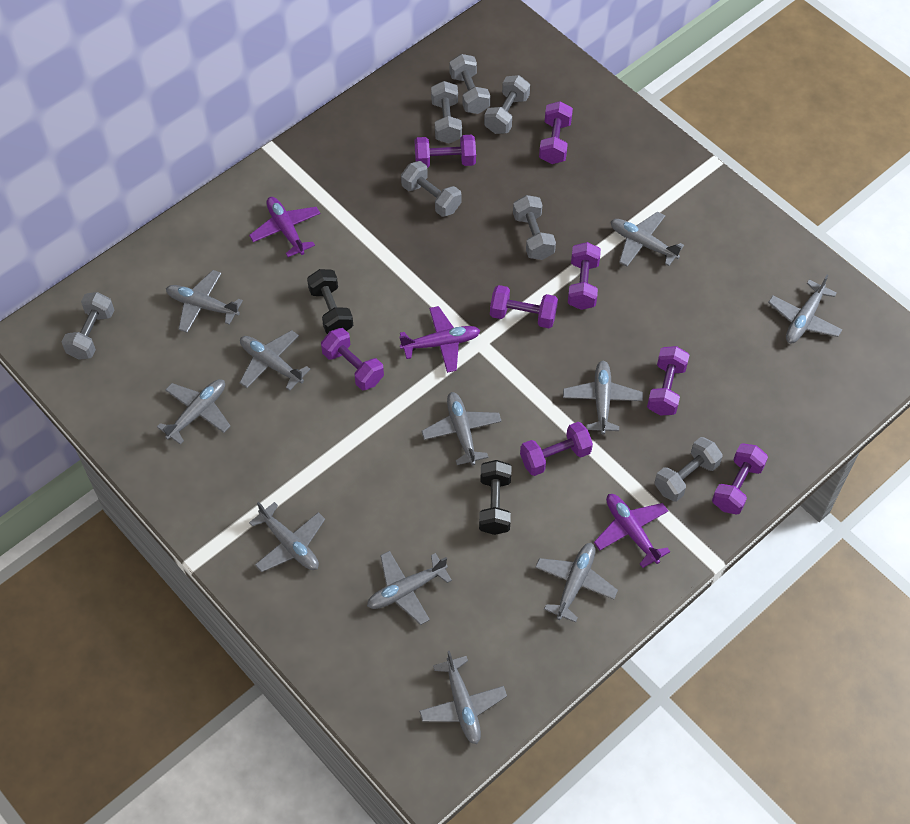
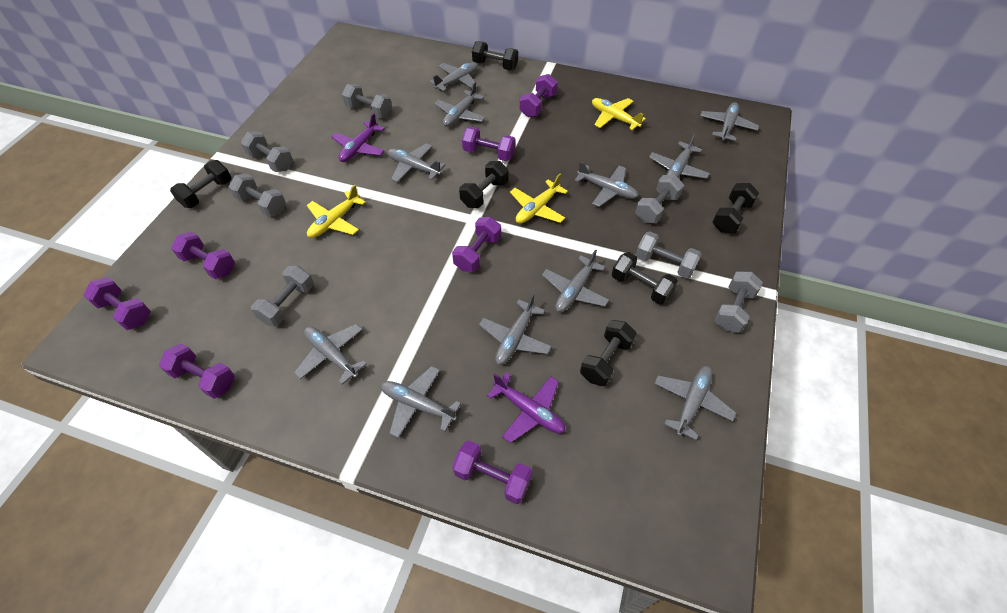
black dumbbell: 2 -> 6
purple dumbbell: 8 -> 7
purple plane: 3 -> 2
yellow plane: 0 -> 3

